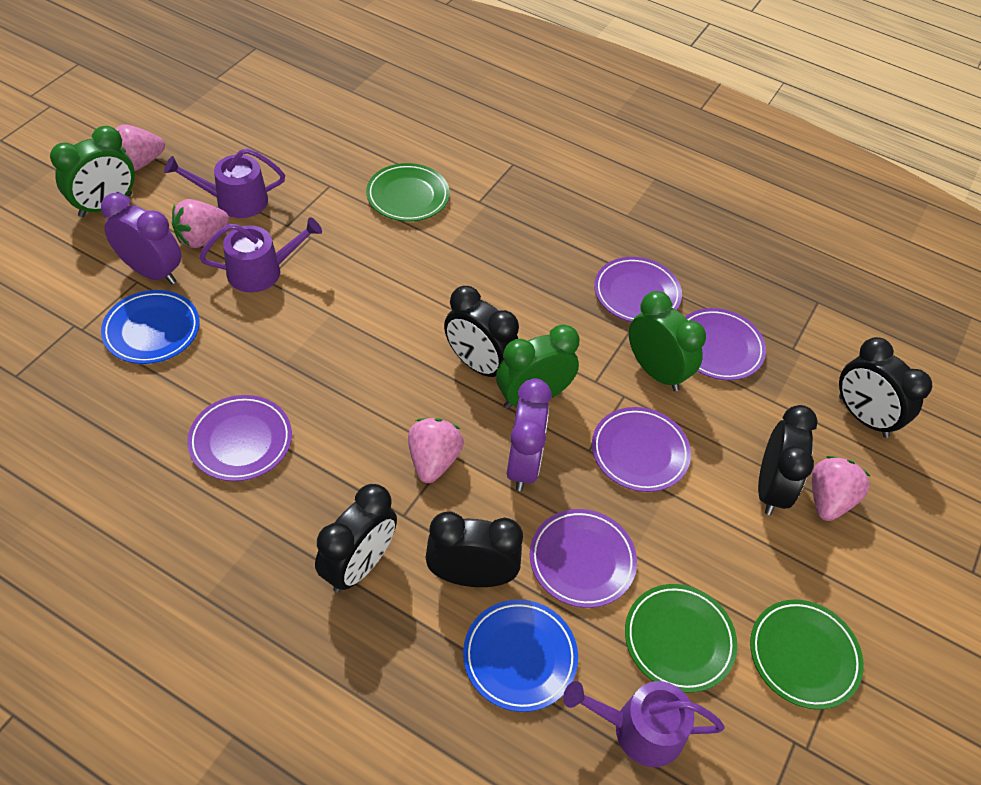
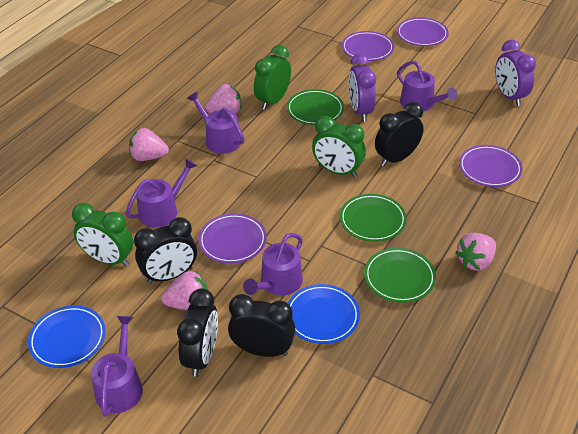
black clock: 5 -> 4
purple plate: 5 -> 4
purple watering can: 3 -> 5

